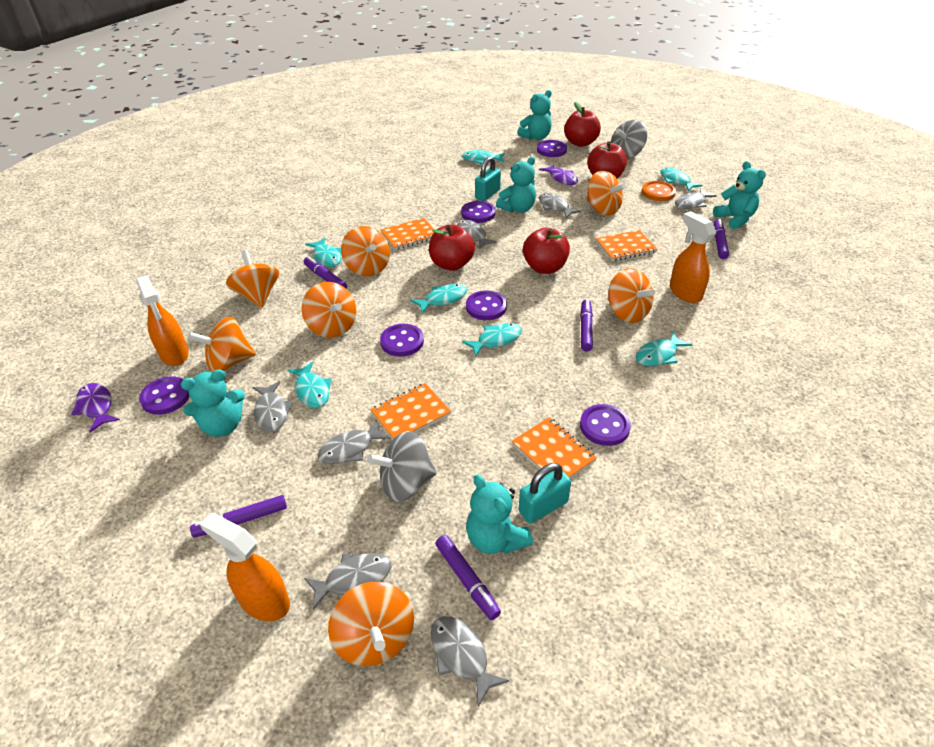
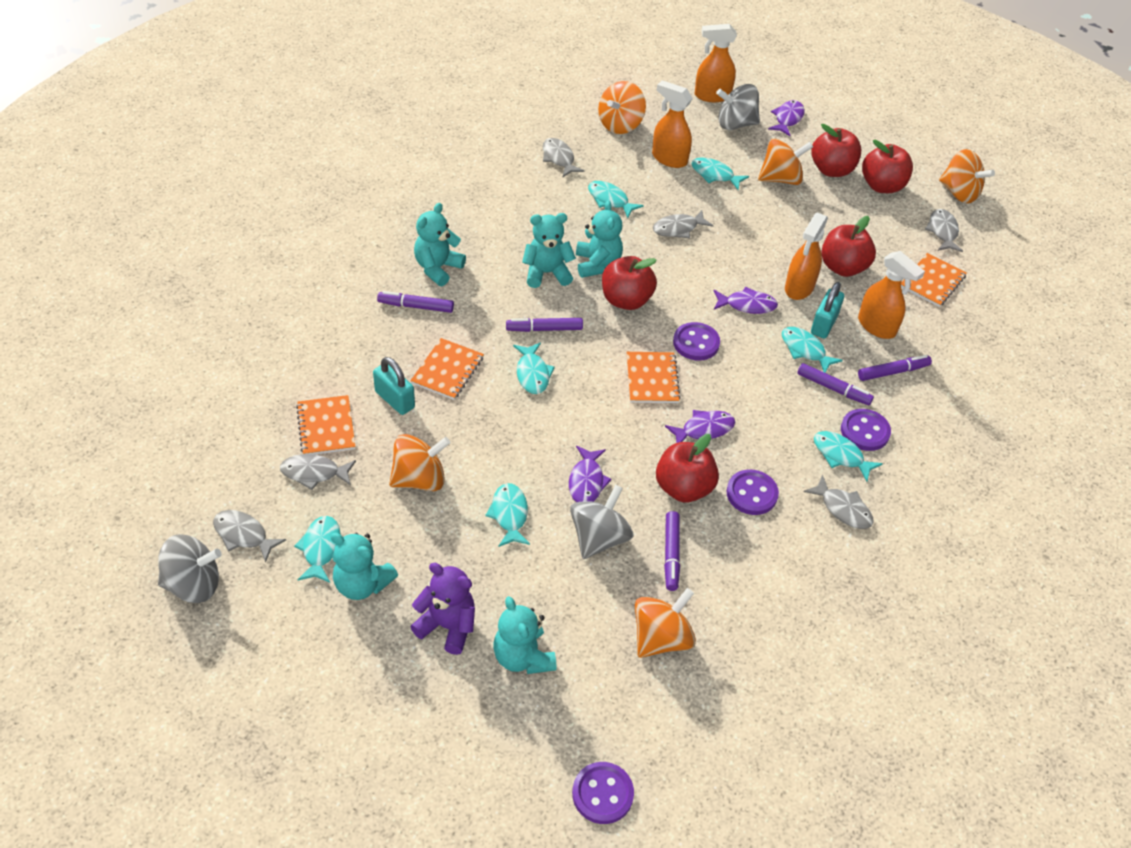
grey fish: 7 -> 6
grey spinning top: 2 -> 3
orange button: 1 -> 0
orange spinning top: 7 -> 5
orange spray bottle: 3 -> 4
purple button: 6 -> 4
purple fish: 2 -> 4
purple teddy bear: 0 -> 1
red apple: 4 -> 5

